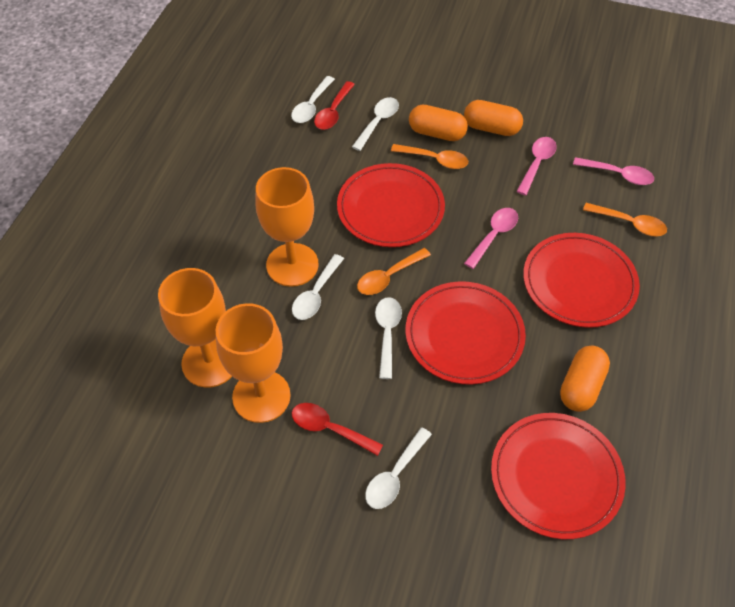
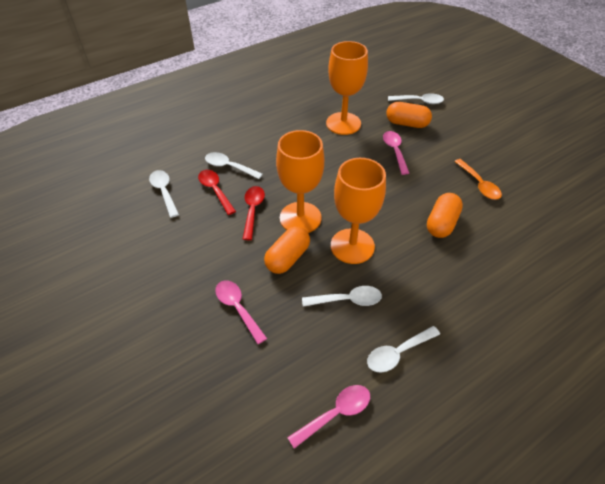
orange spoon: 3 -> 1
red plate: 4 -> 0

